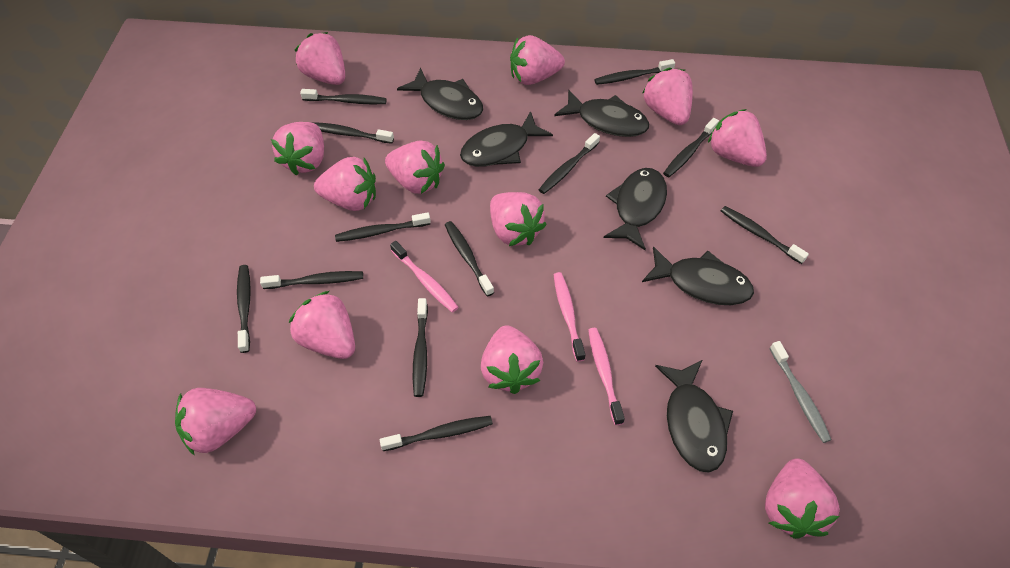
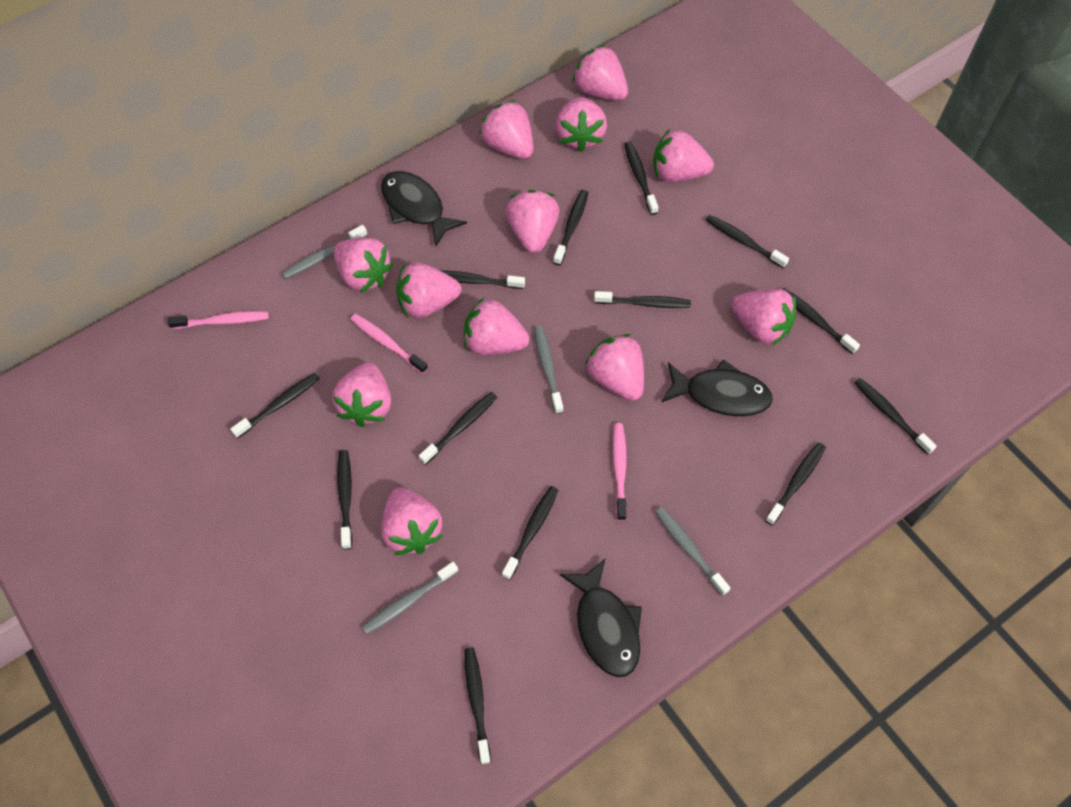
black fish: 6 -> 3
black toothbrush: 12 -> 13
grey toothbrush: 1 -> 4

